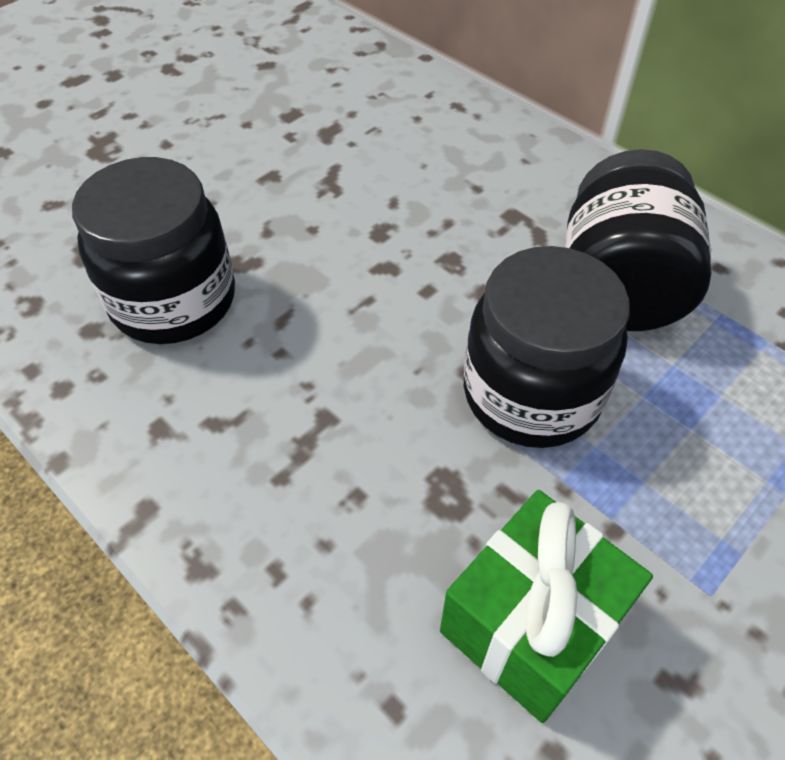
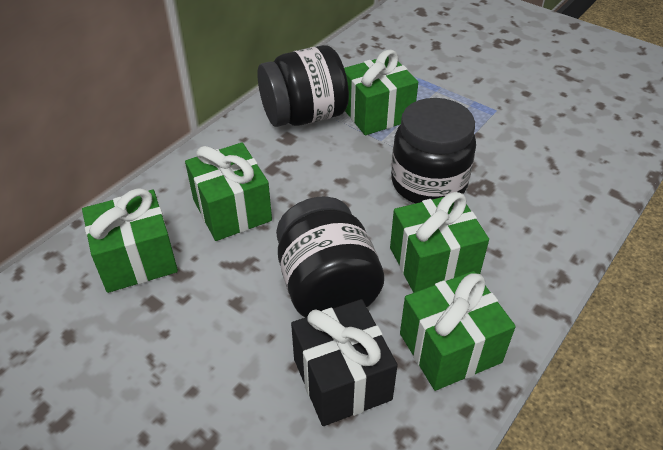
black gift: 0 -> 1
green gift: 1 -> 5

